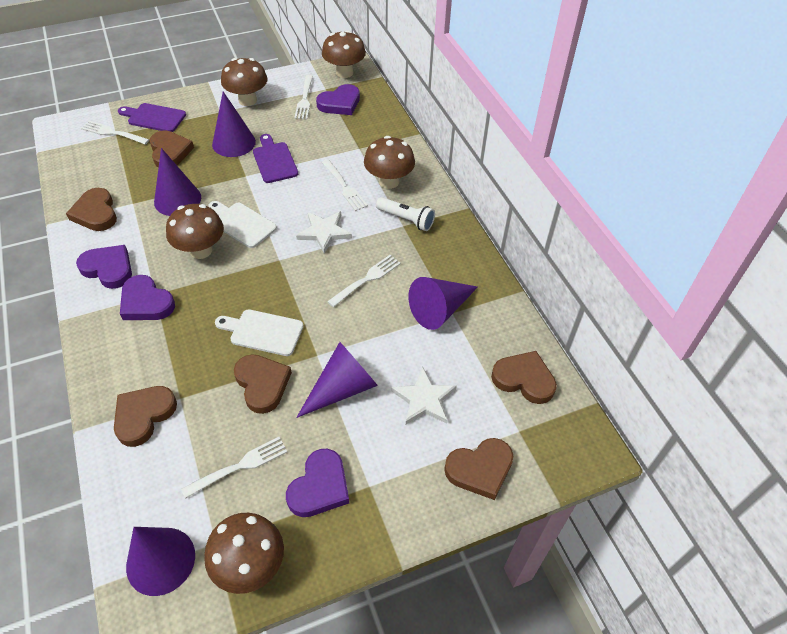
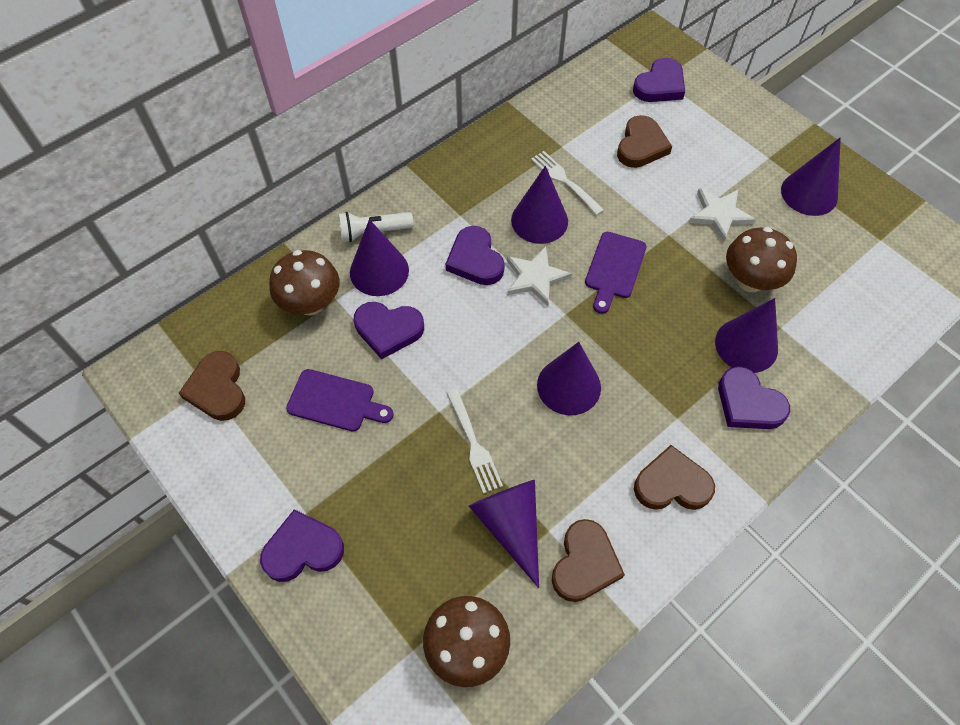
brown heart: 6 -> 4
brown mushroom: 5 -> 3
purple cone: 5 -> 6
purple heart: 4 -> 5
white cutting board: 2 -> 0
white fork: 5 -> 2

